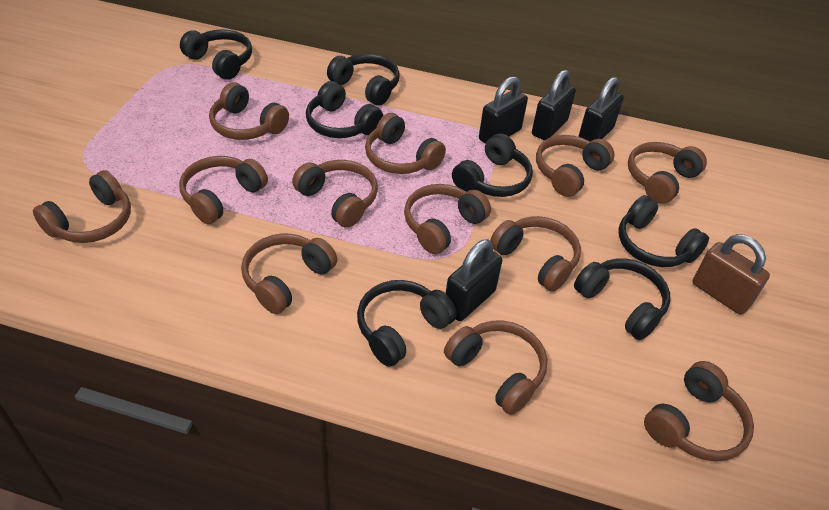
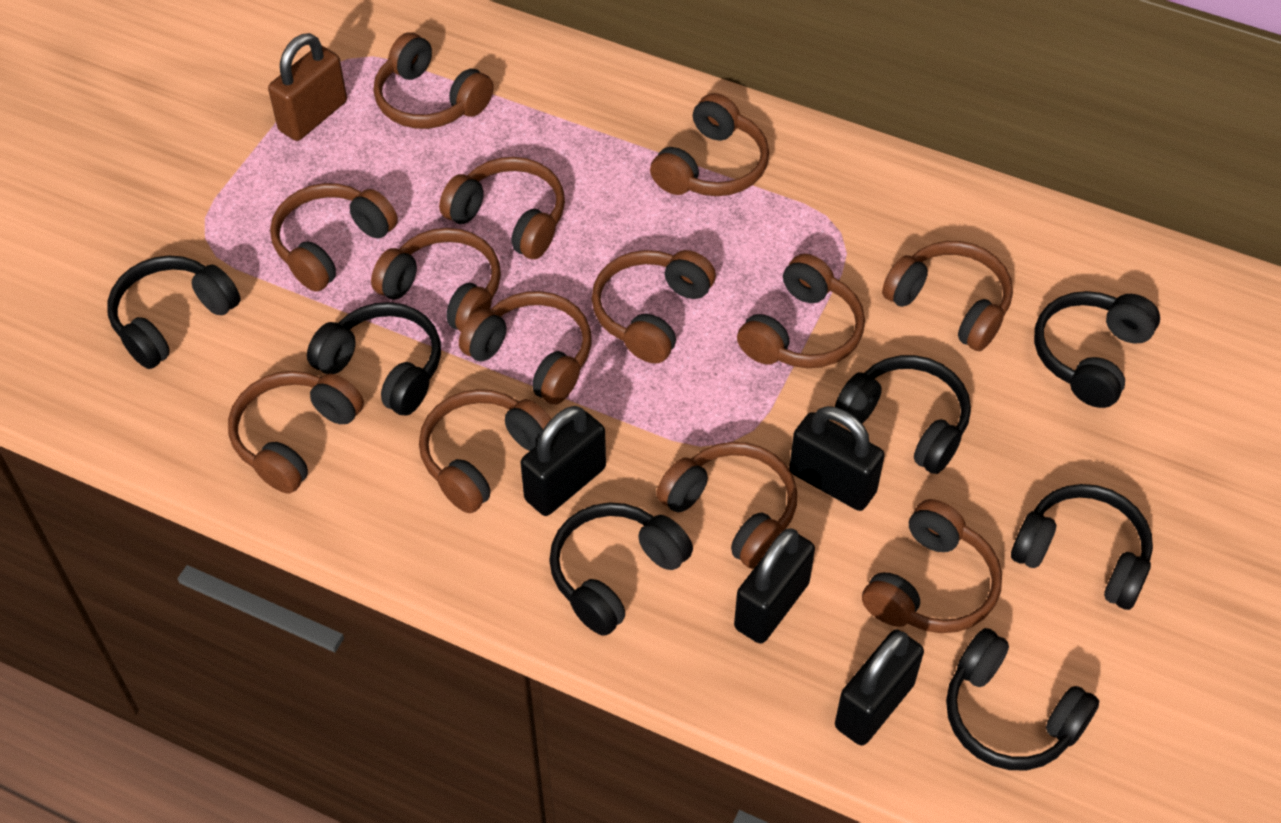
brown headphones: 12 -> 13

